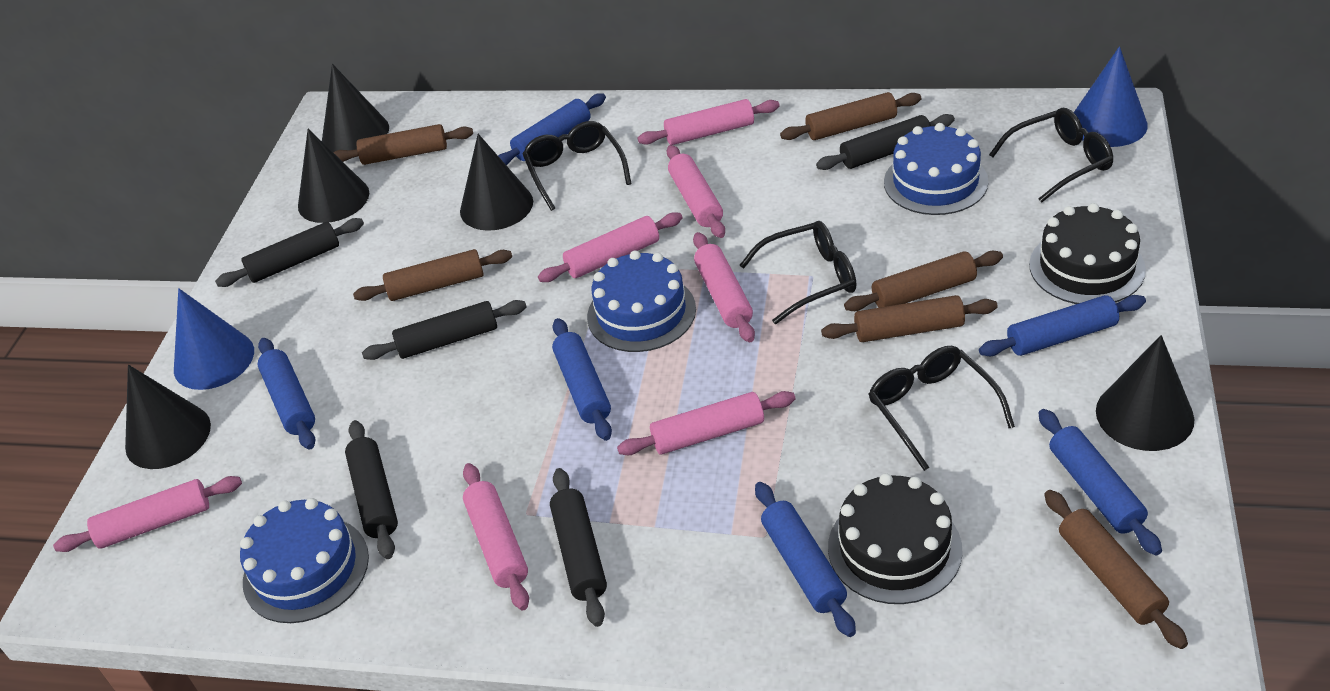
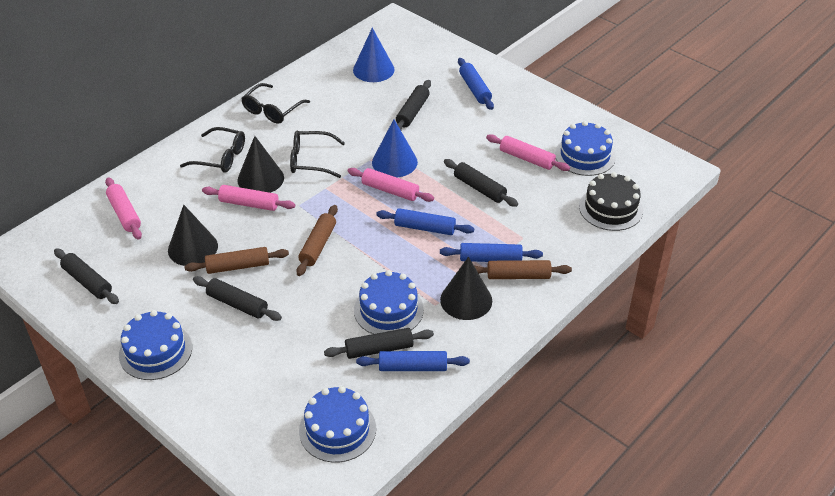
black cake: 2 -> 1
black cone: 5 -> 3
black glasses: 4 -> 3
blue cake: 3 -> 4
blue rolling pin: 6 -> 4
brown rolling pin: 6 -> 3
pink rolling pin: 7 -> 4

